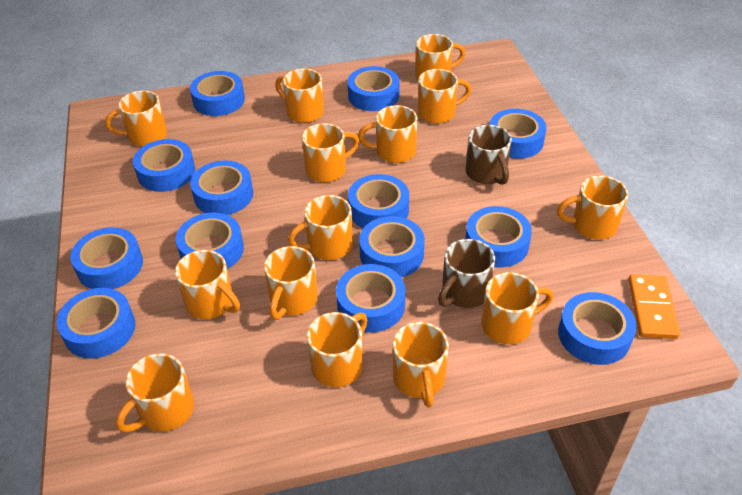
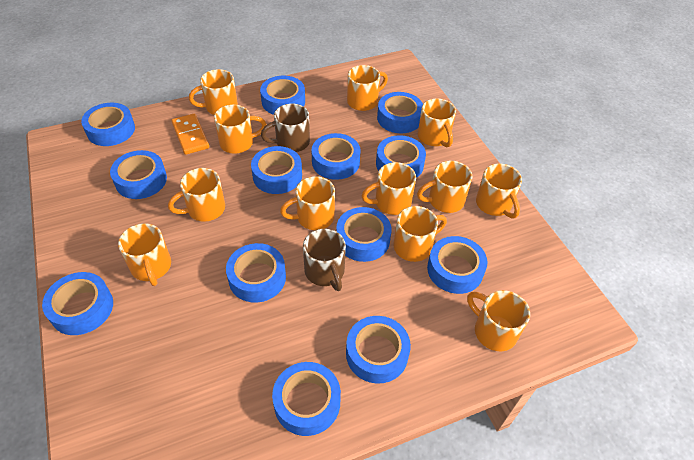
orange mug: 14 -> 12

